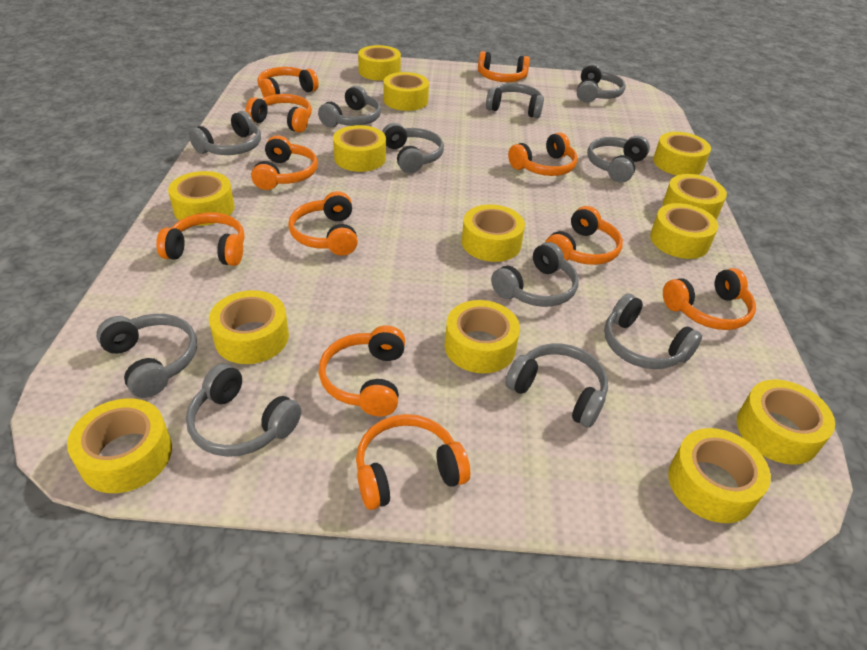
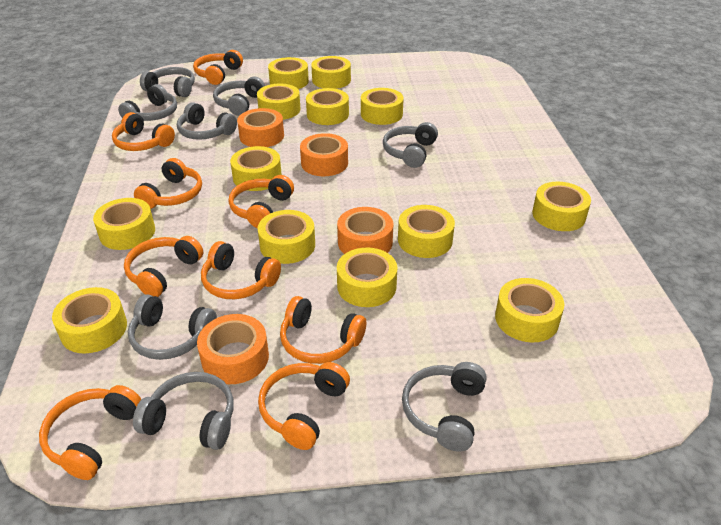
grey headphones: 11 -> 8
orange headphones: 11 -> 9
orange tape: 0 -> 4

